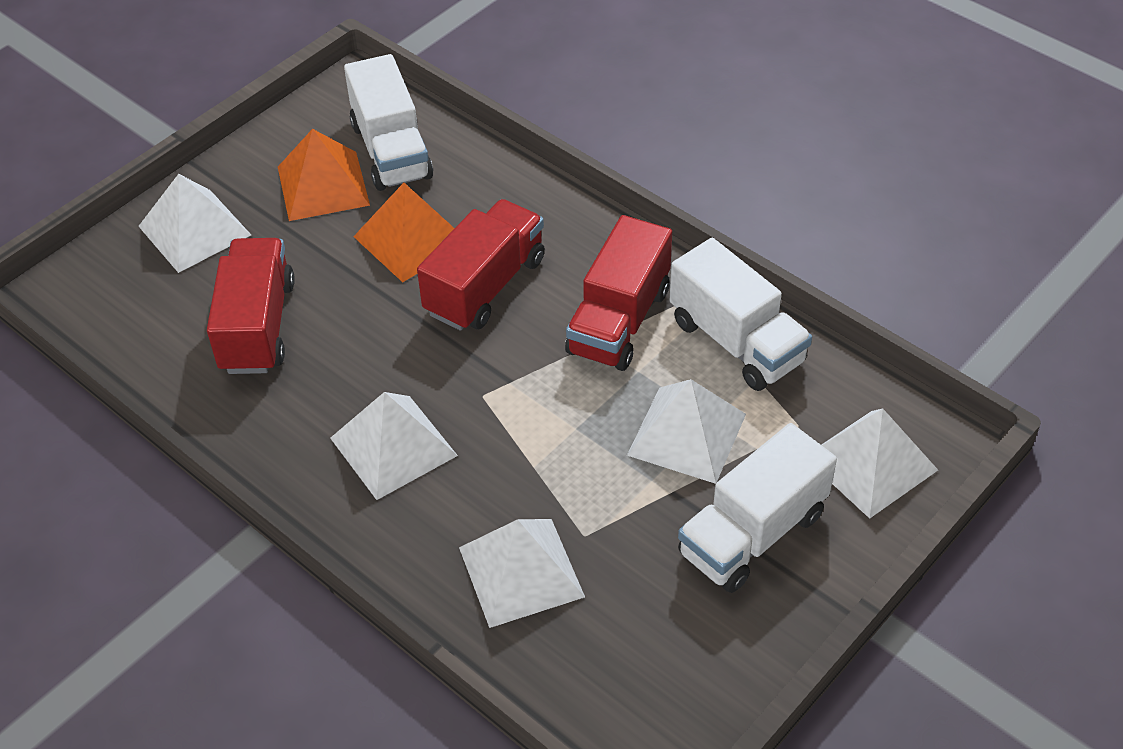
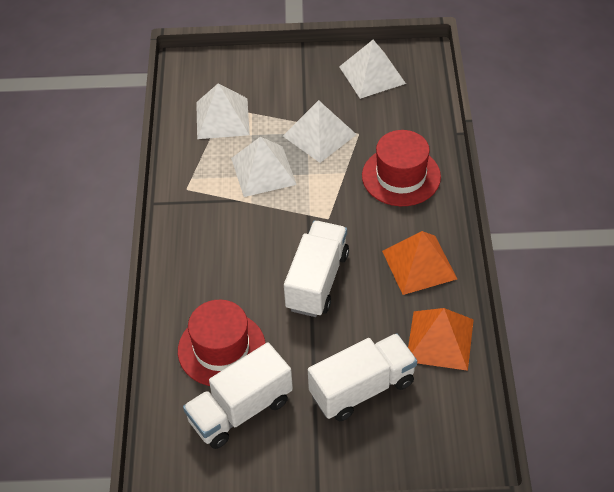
red hat: 0 -> 2
red truck: 3 -> 0
white pyramid: 5 -> 4

